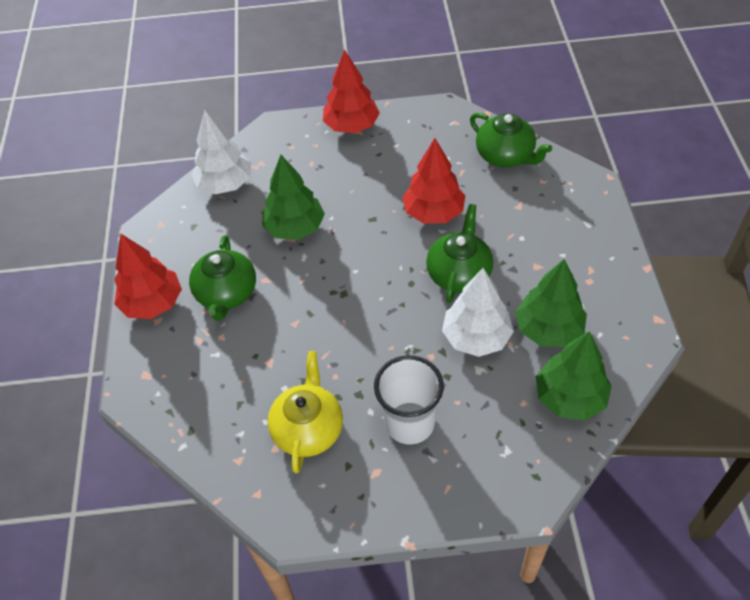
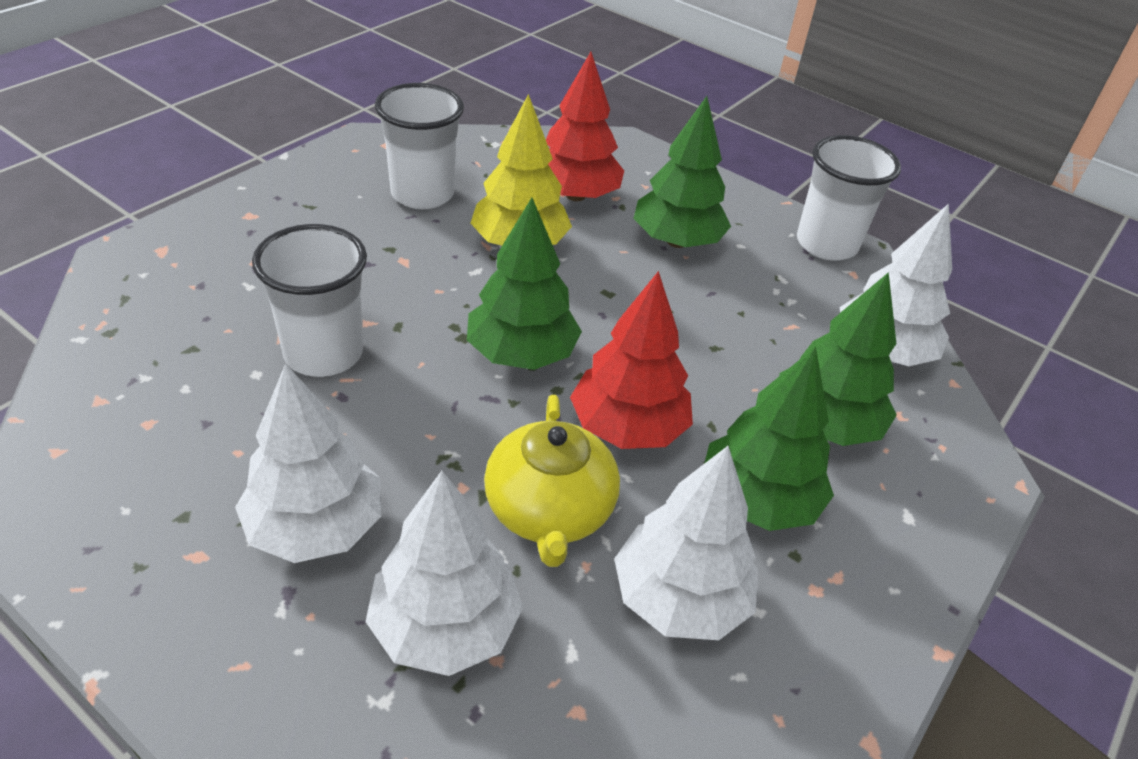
green teapot: 3 -> 0
green tree: 3 -> 4
red tree: 3 -> 2
white cup: 1 -> 3
white tree: 2 -> 4
yellow tree: 0 -> 1

